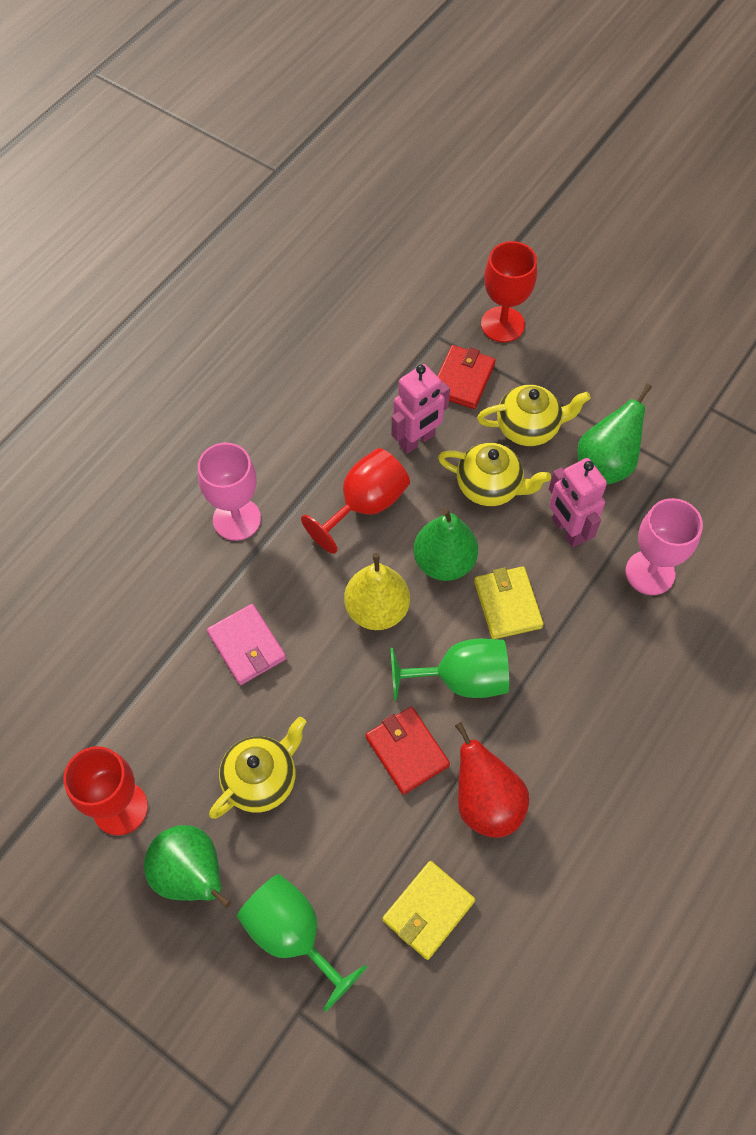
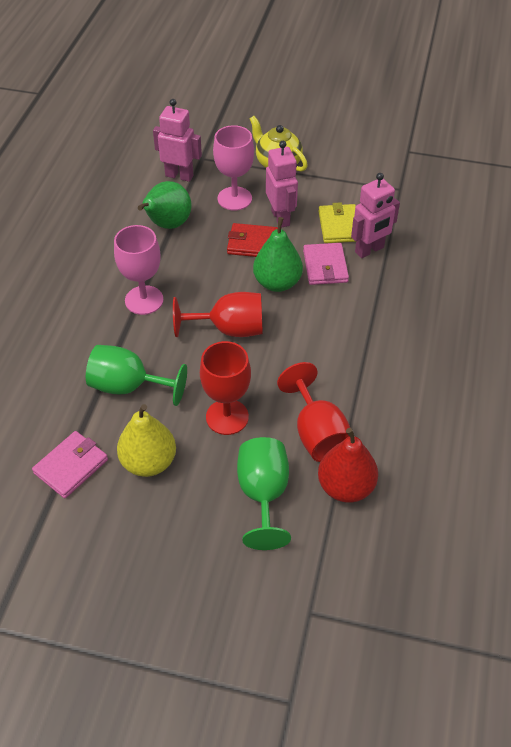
green pear: 3 -> 2
pink robot: 2 -> 3
pink wallet: 1 -> 2
red wallet: 2 -> 1
yellow teapot: 3 -> 1
yellow wallet: 2 -> 1

